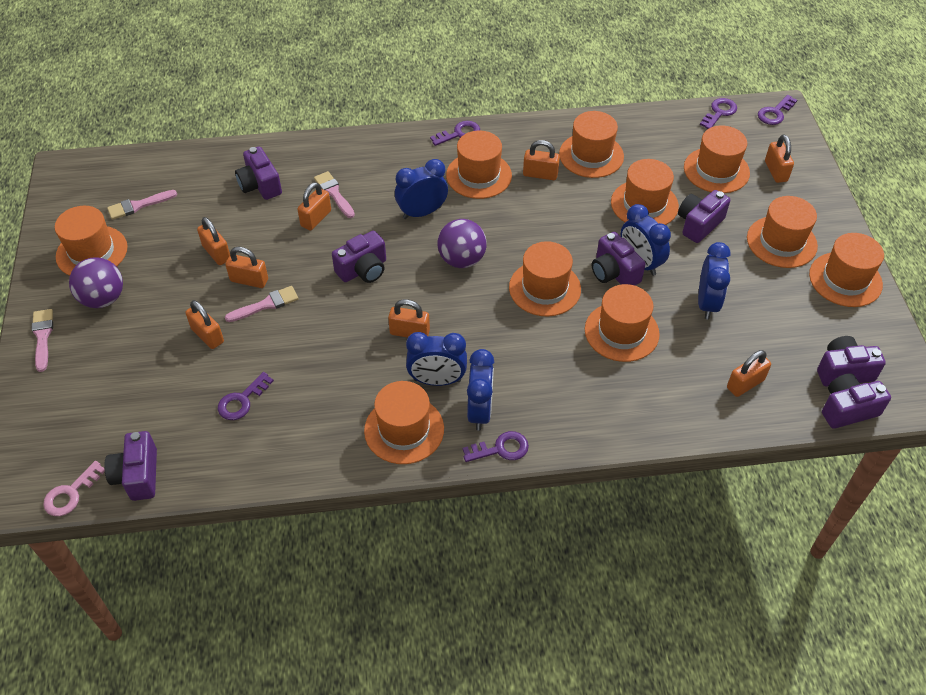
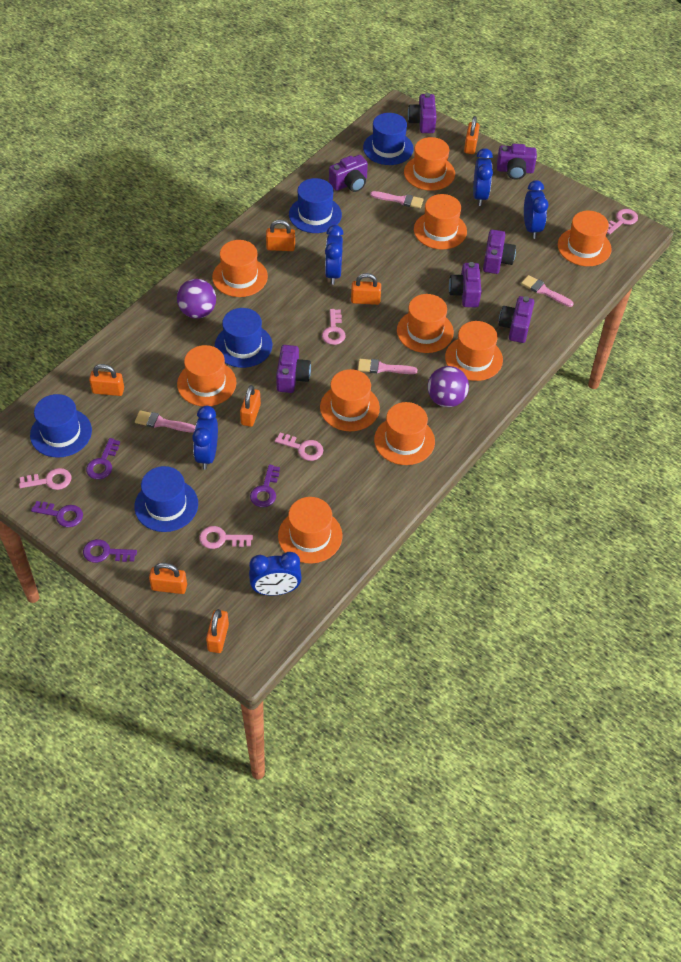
blue hat: 0 -> 5
orange padlock: 8 -> 7
pink key: 1 -> 5
purple key: 5 -> 4

